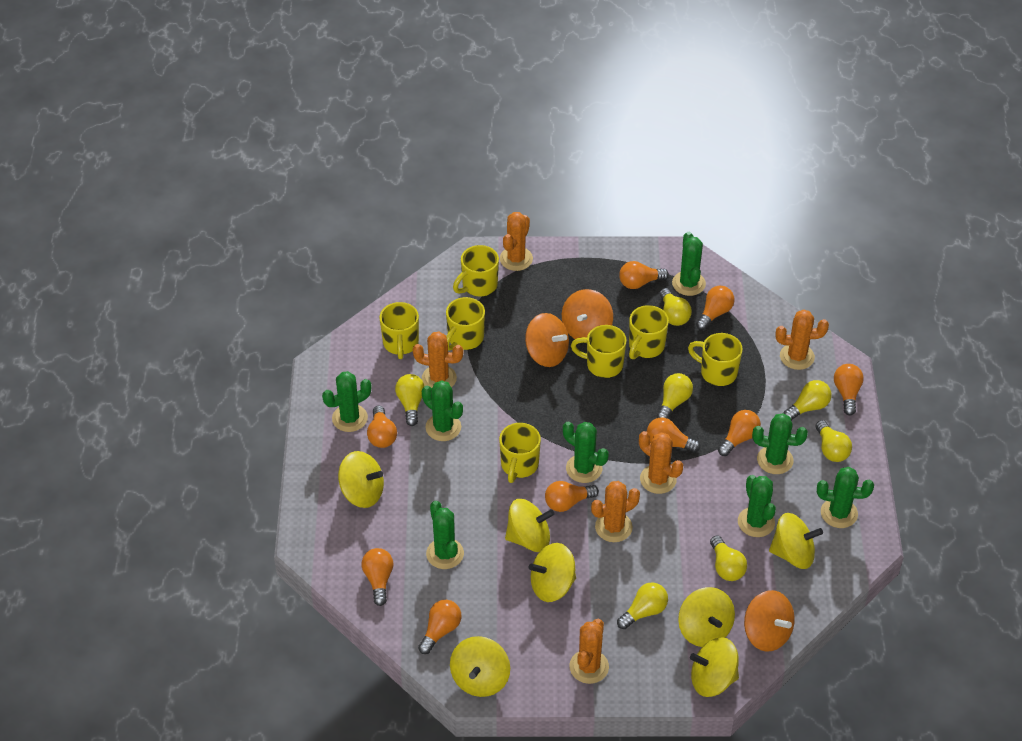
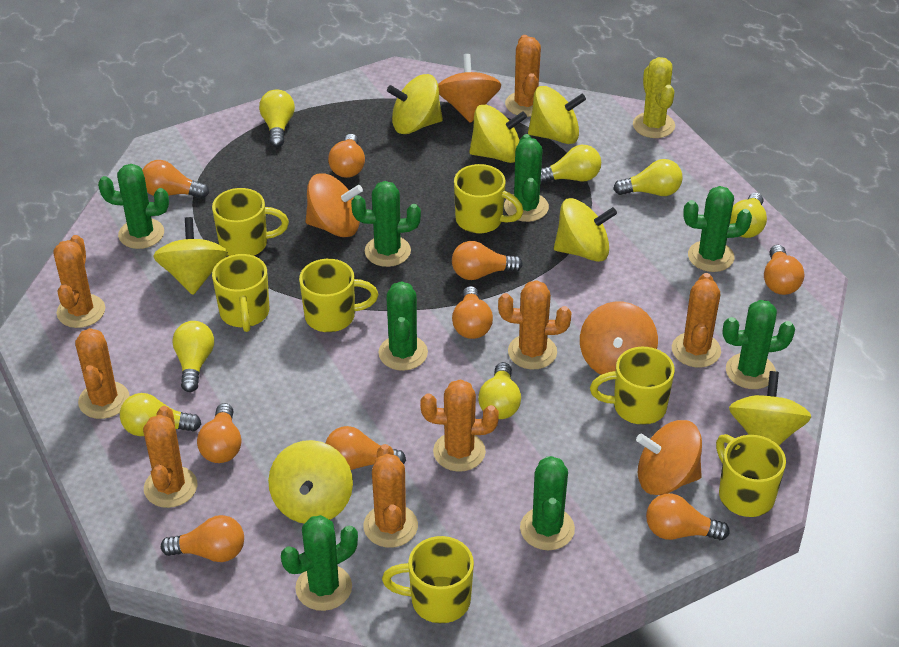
orange cactus: 6 -> 8
orange spinning top: 3 -> 4
yellow cactus: 0 -> 1

